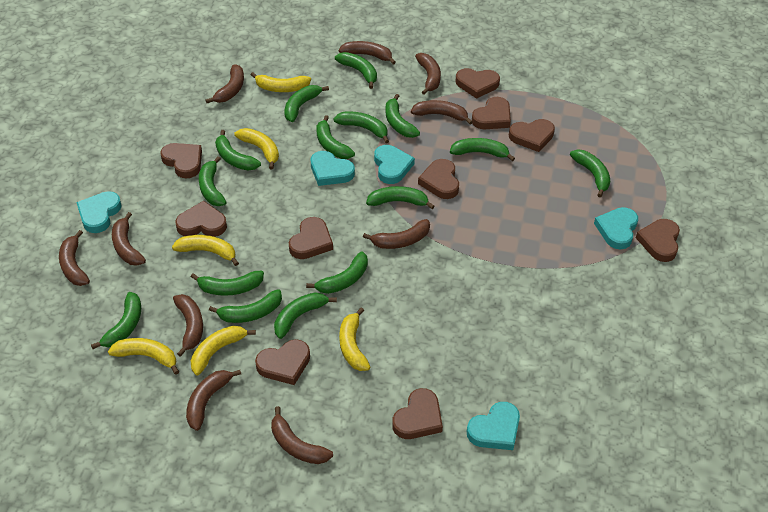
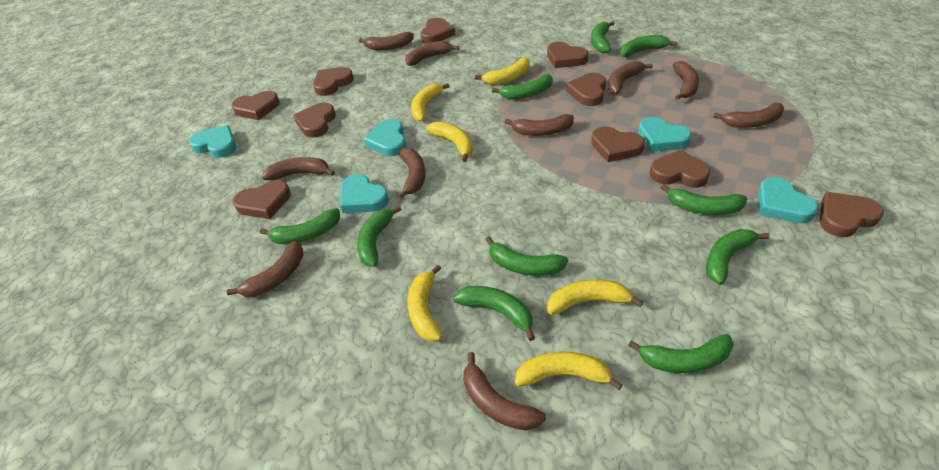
green banana: 15 -> 10

